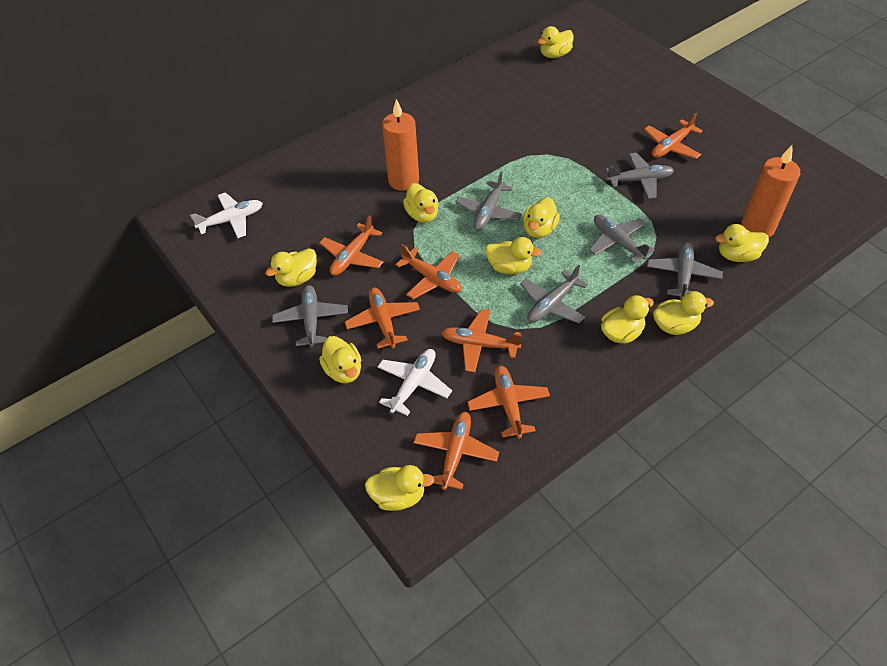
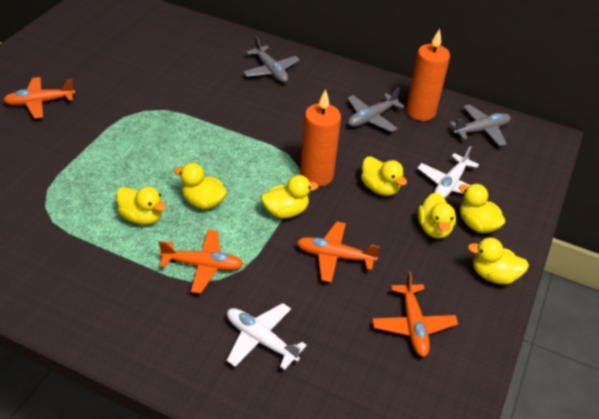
grey plane: 6 -> 3
orange plane: 7 -> 4
yellow duck: 10 -> 7

